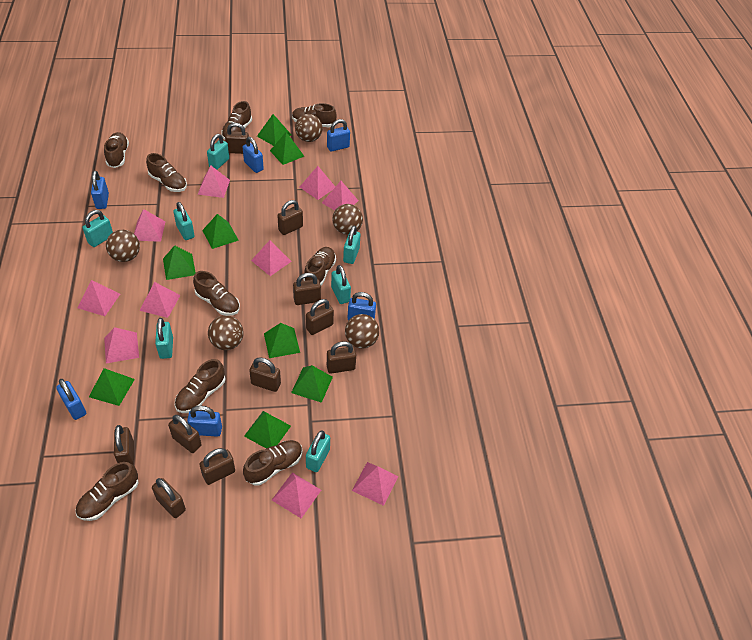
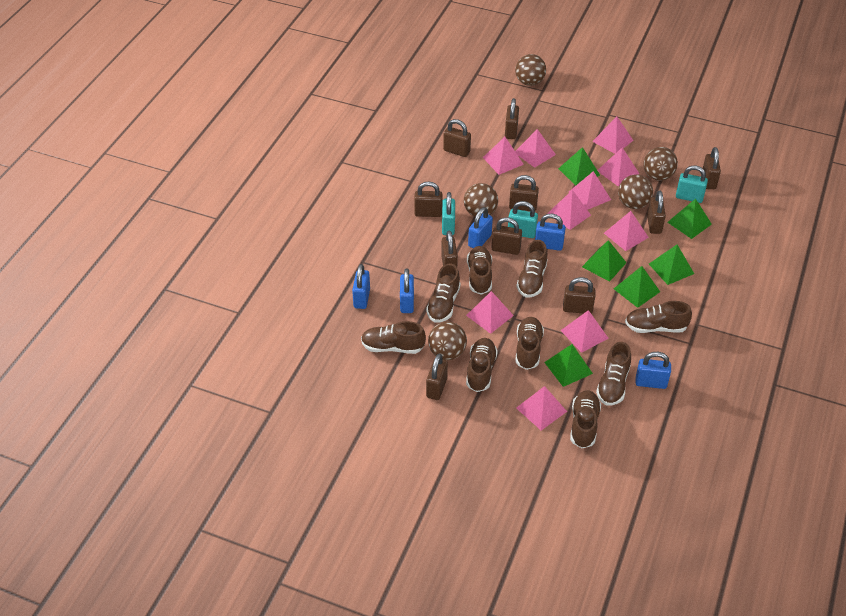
blue padlock: 6 -> 5
green pyramid: 8 -> 6
turquoise padlock: 7 -> 3

